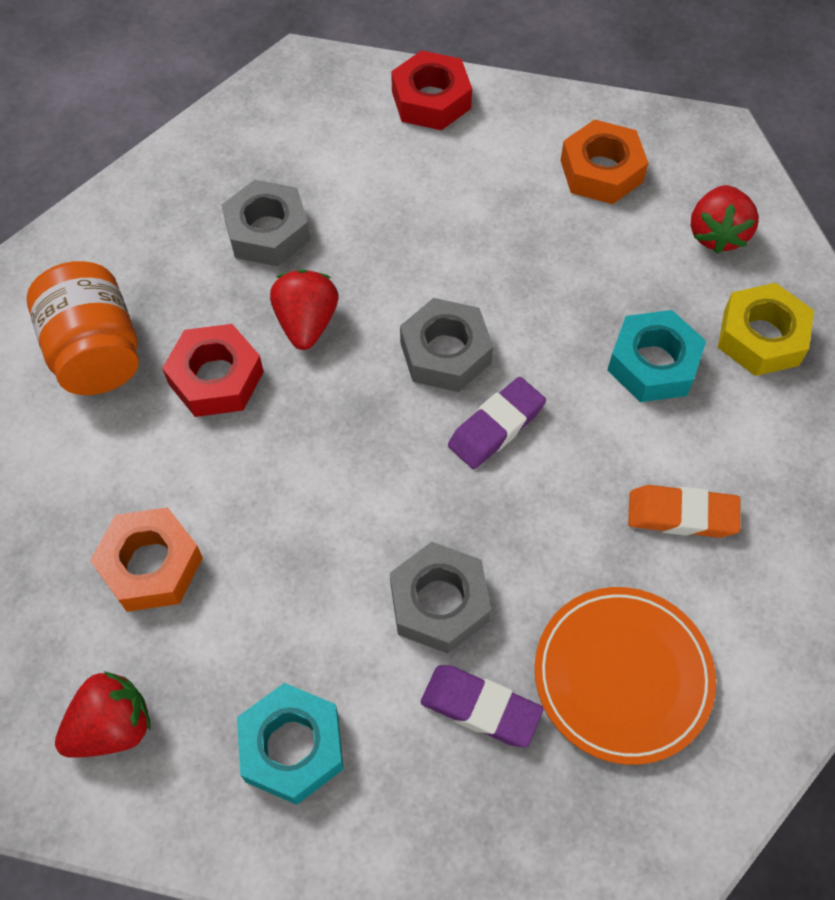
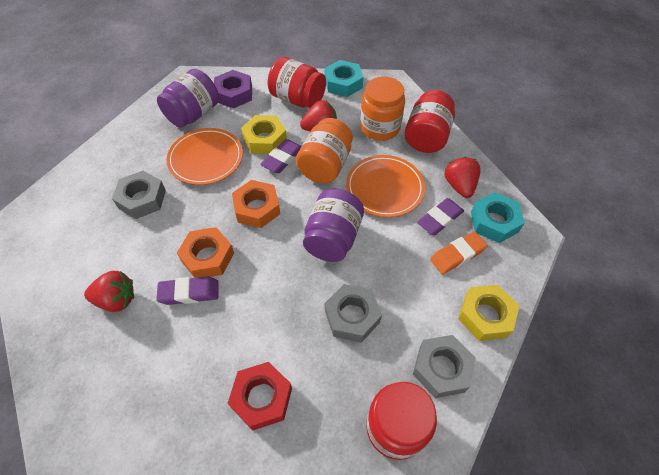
orange jar: 1 -> 2
orange plate: 1 -> 2
purple eraser: 2 -> 3
purple jar: 0 -> 2
purple nut: 0 -> 1
red jar: 0 -> 3
red nut: 2 -> 1
yellow nut: 1 -> 2

